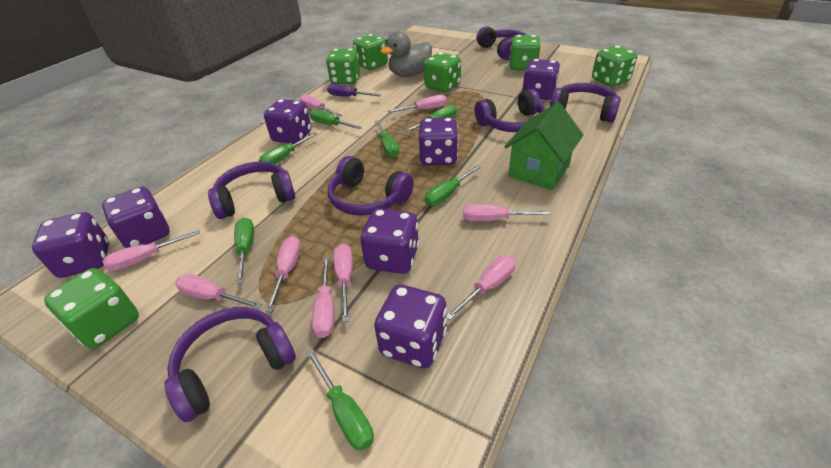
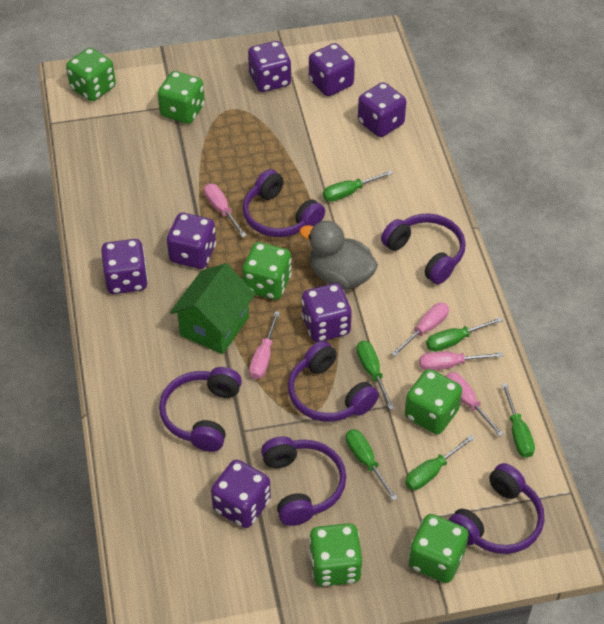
green screwdriver: 7 -> 6
pink screwdriver: 9 -> 5
purple screwdriver: 1 -> 0

